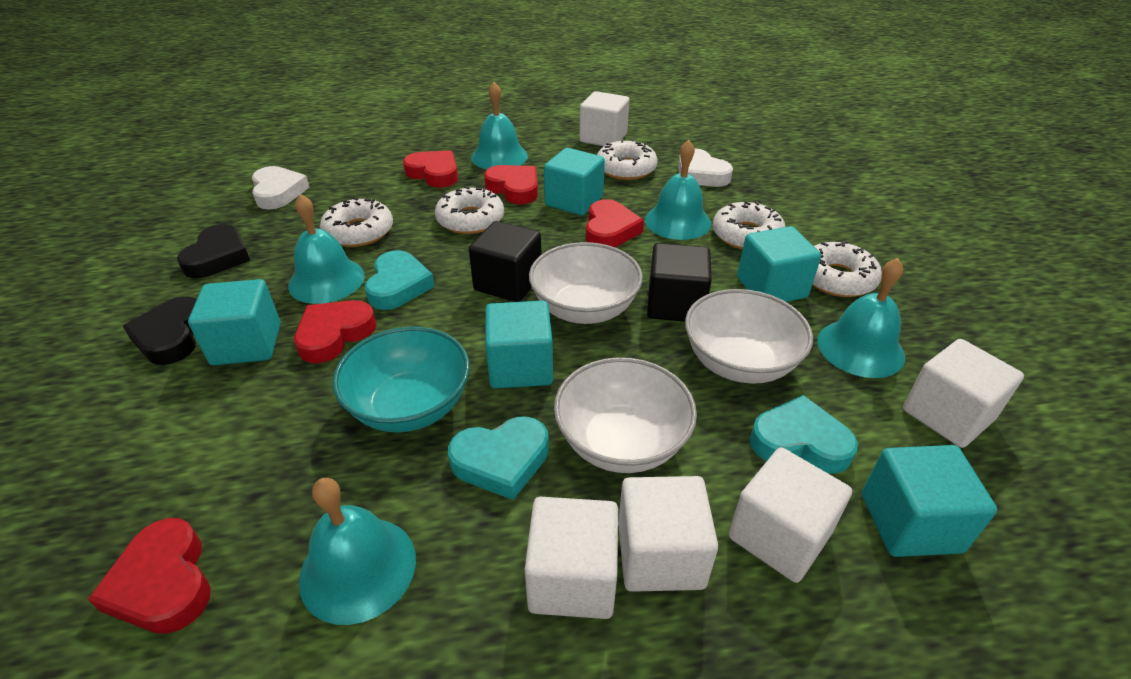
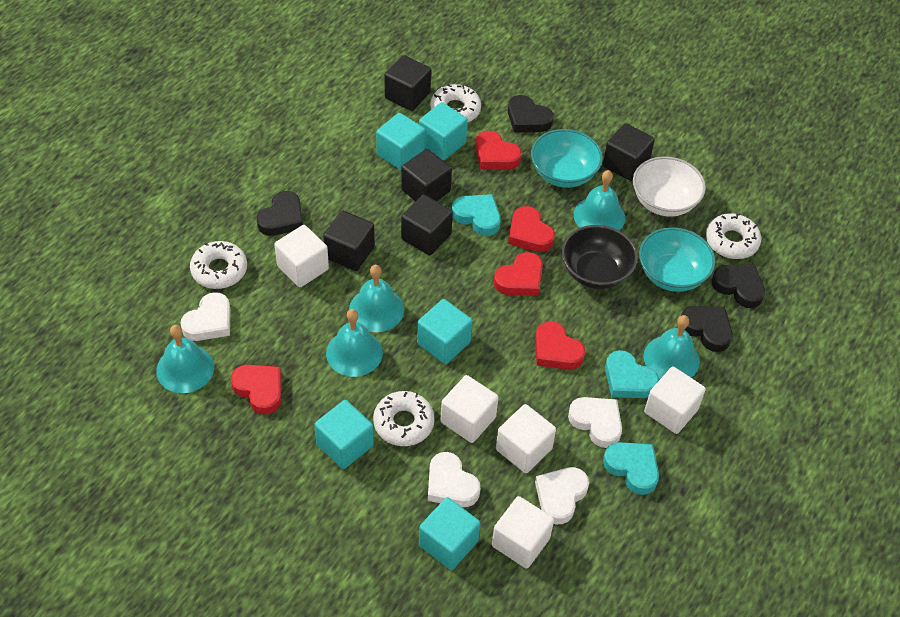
black bowl: 0 -> 1
black cube: 2 -> 5
black heart: 2 -> 4
turquoise bowl: 1 -> 2
white bowl: 3 -> 1
white donut: 5 -> 4
white heart: 2 -> 4

